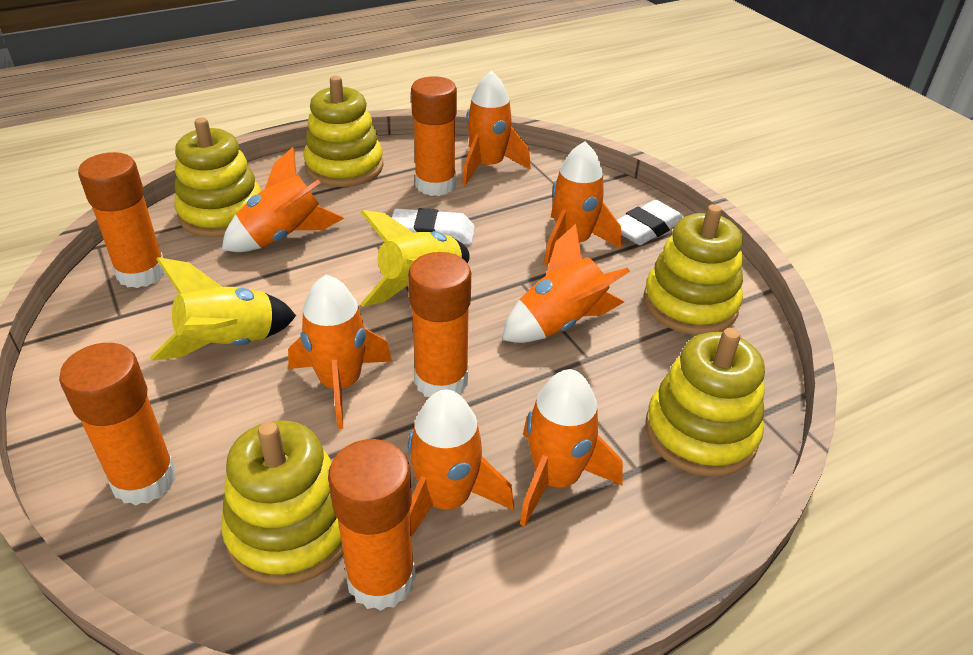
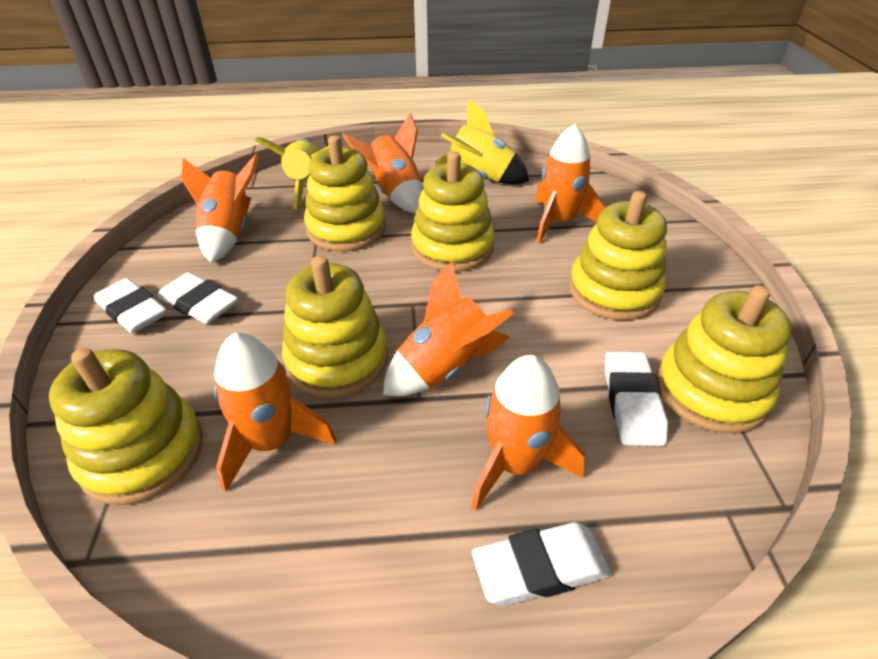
orange glue stick: 5 -> 0
orange rocket: 7 -> 6
white eraser: 2 -> 4
yellow stacking toy: 5 -> 6

